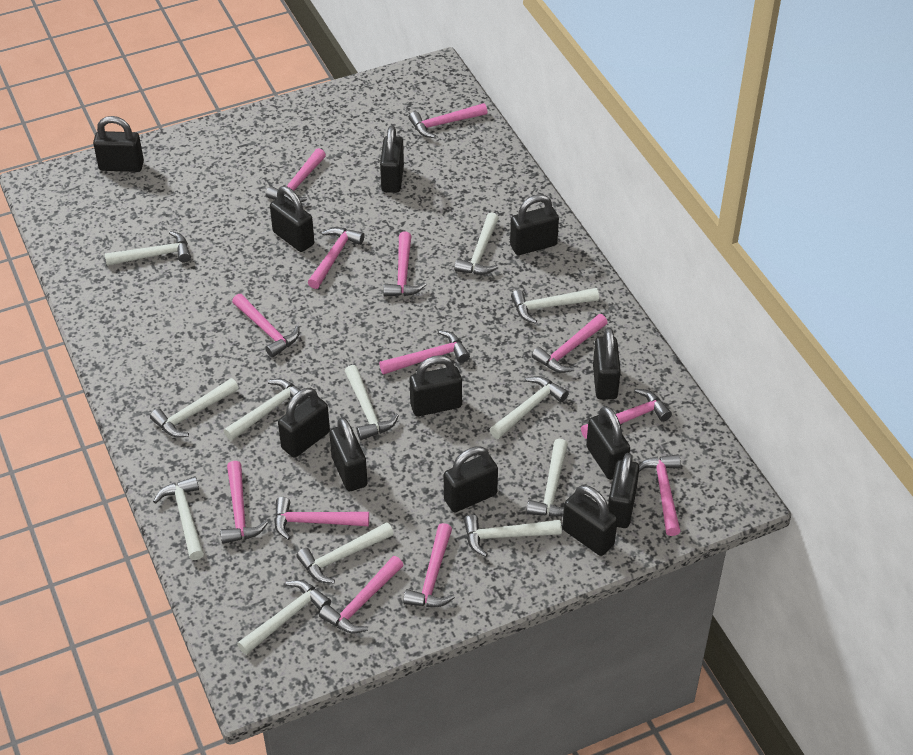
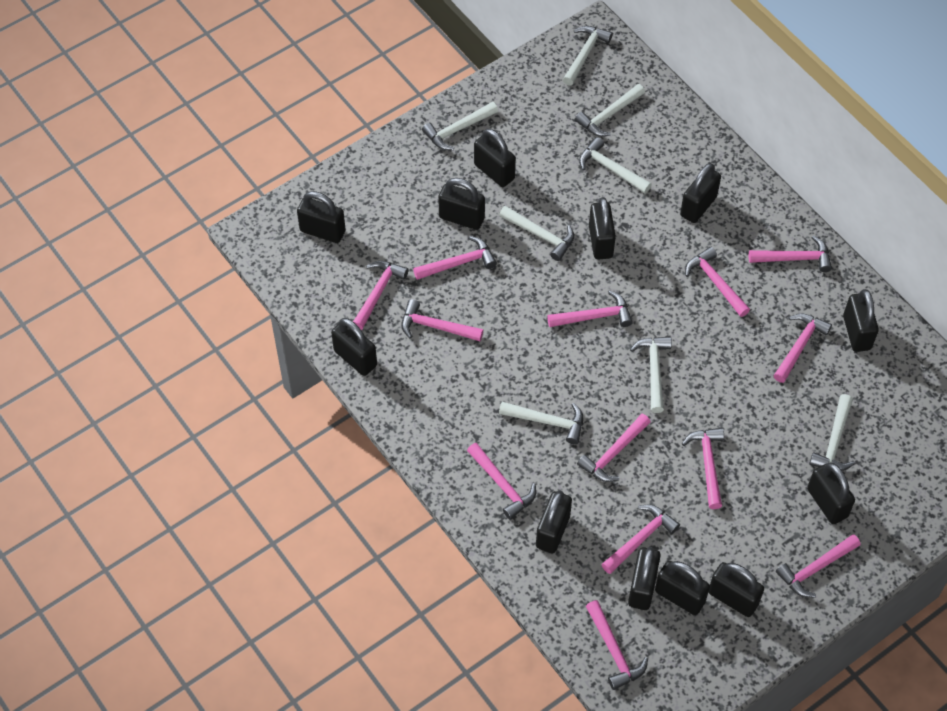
white hammer: 12 -> 8

